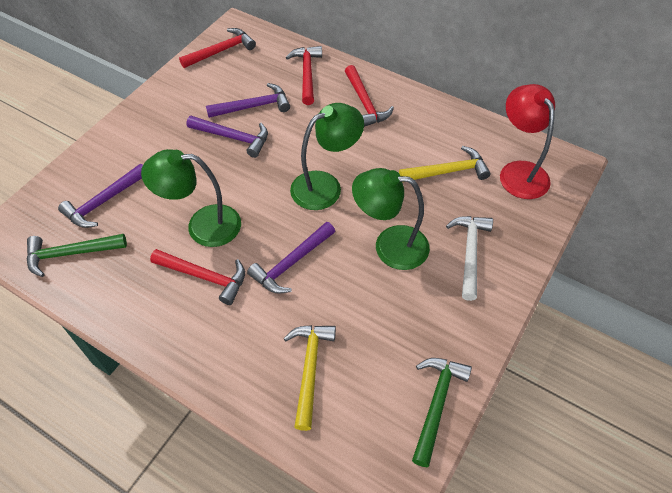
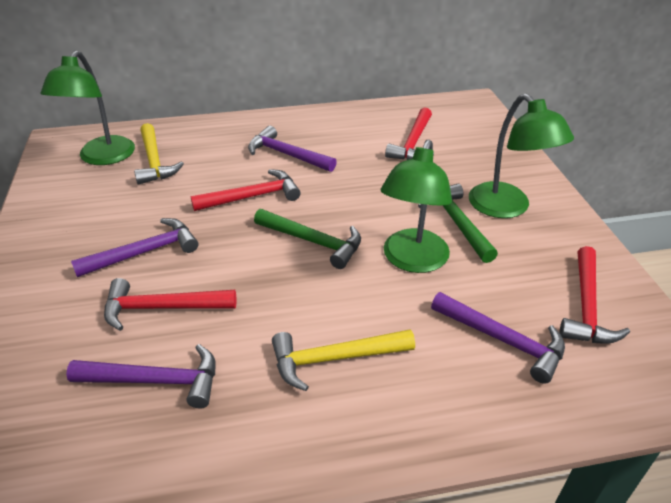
red lamp: 1 -> 0
white hammer: 1 -> 0

